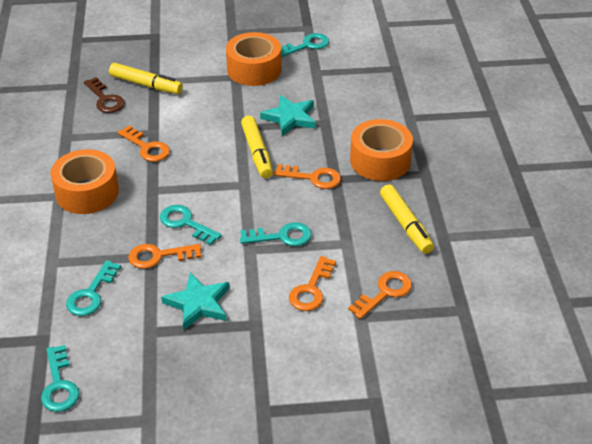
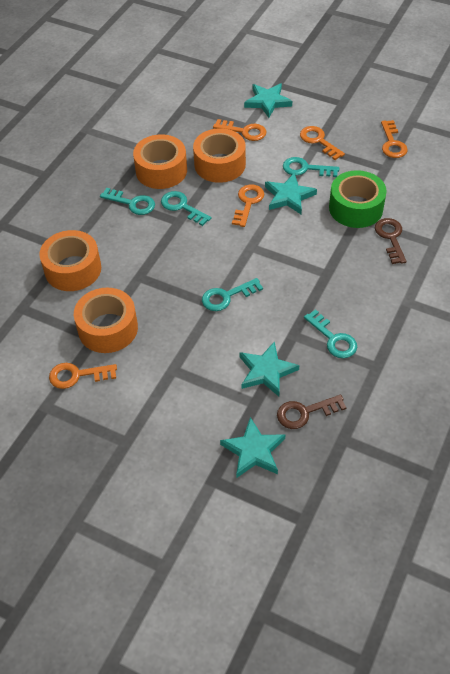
brown key: 1 -> 2
green tape: 0 -> 1
orange tape: 3 -> 4
turquoise star: 2 -> 4
yellow marker: 3 -> 0

